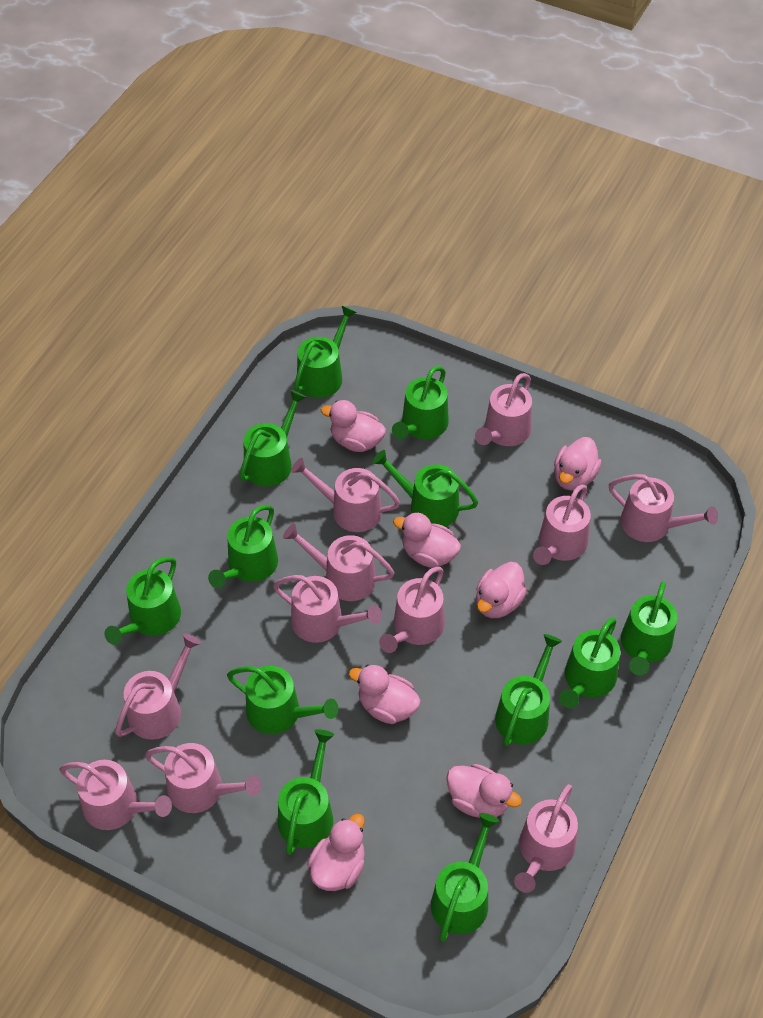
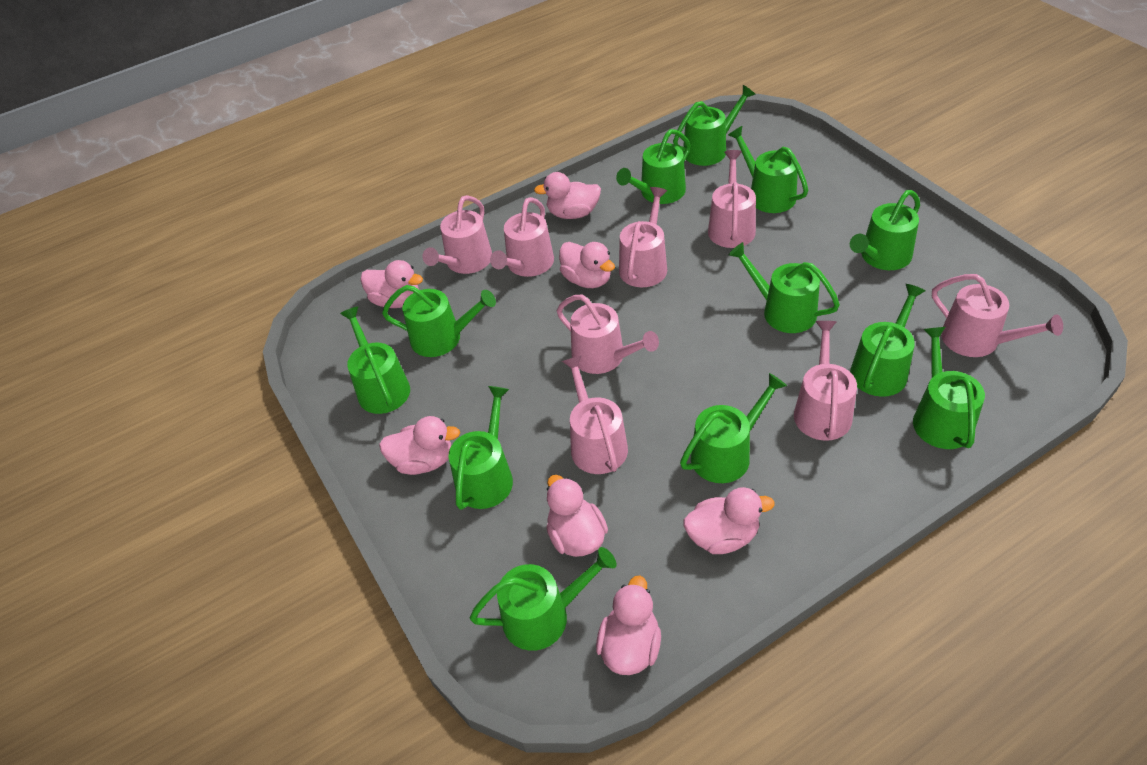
pink watering can: 11 -> 8

